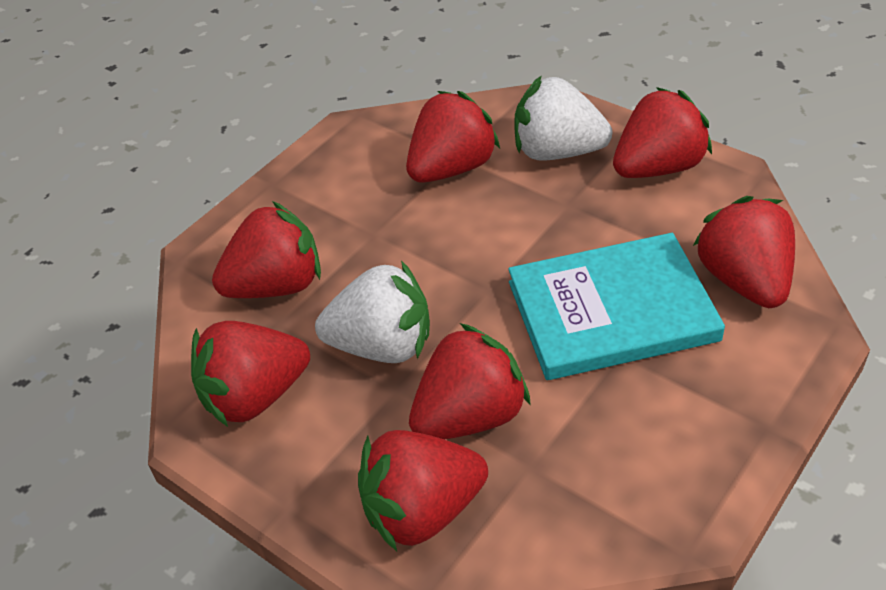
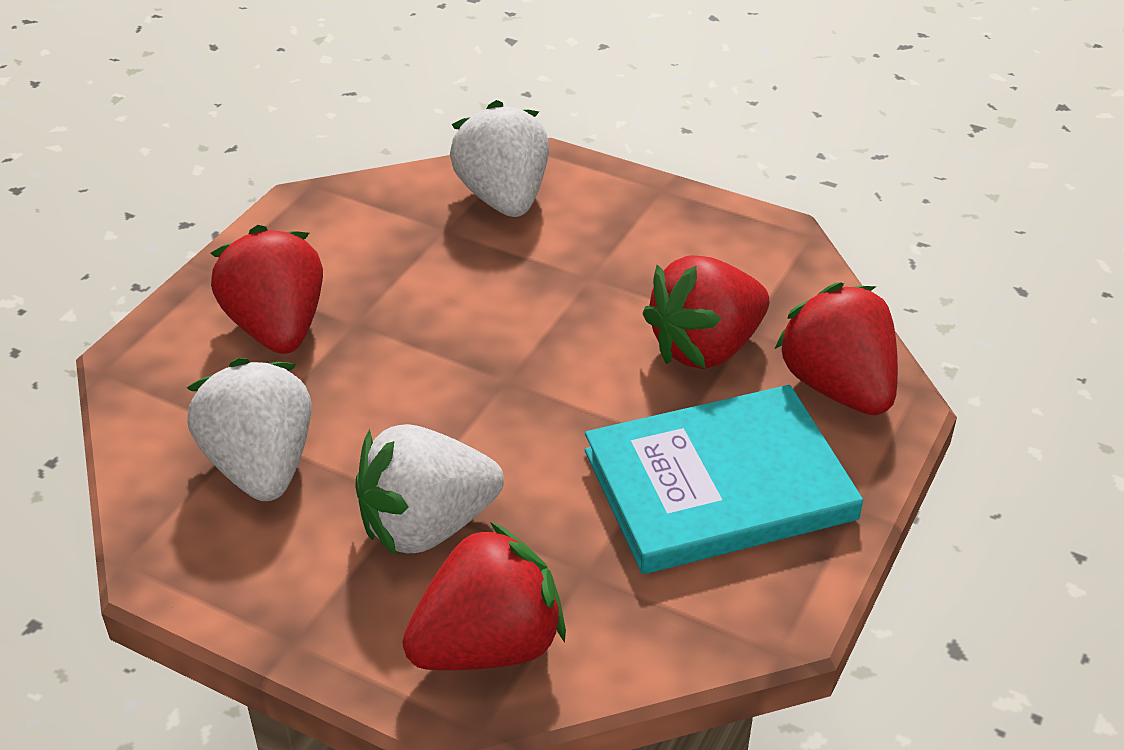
red strawberry: 7 -> 4
white strawberry: 2 -> 3

